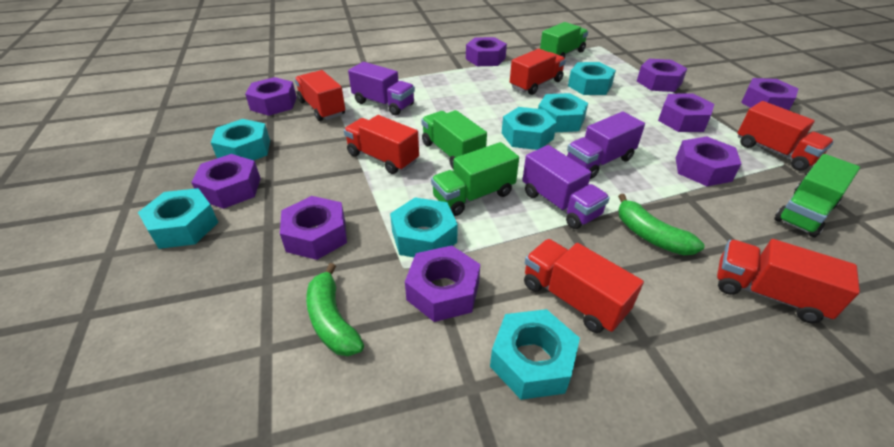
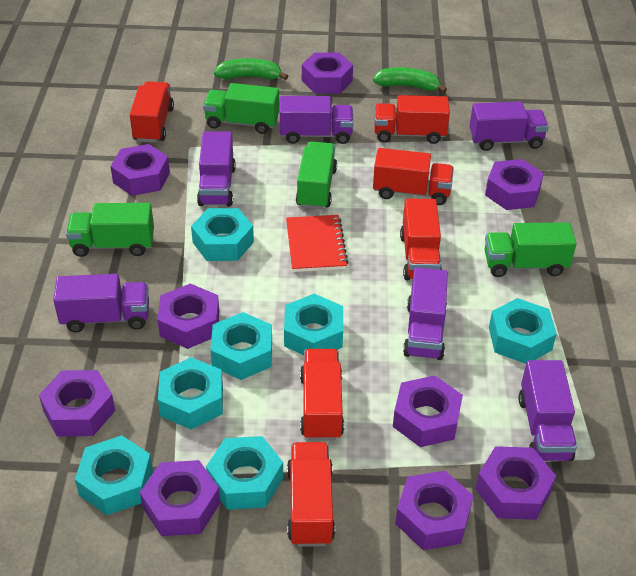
purple truck: 3 -> 6
red notebook: 0 -> 1

